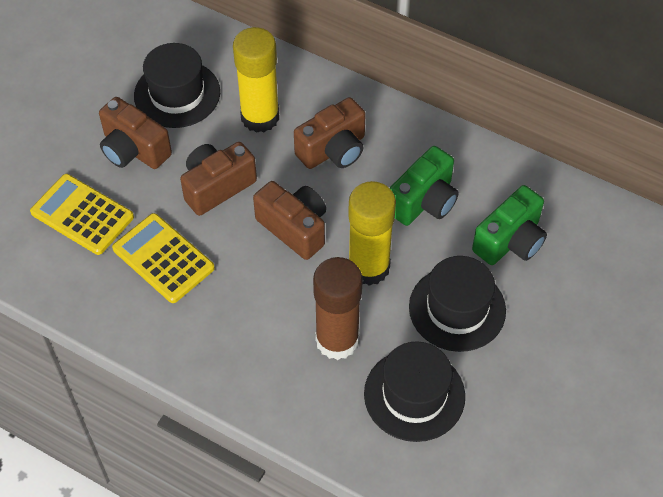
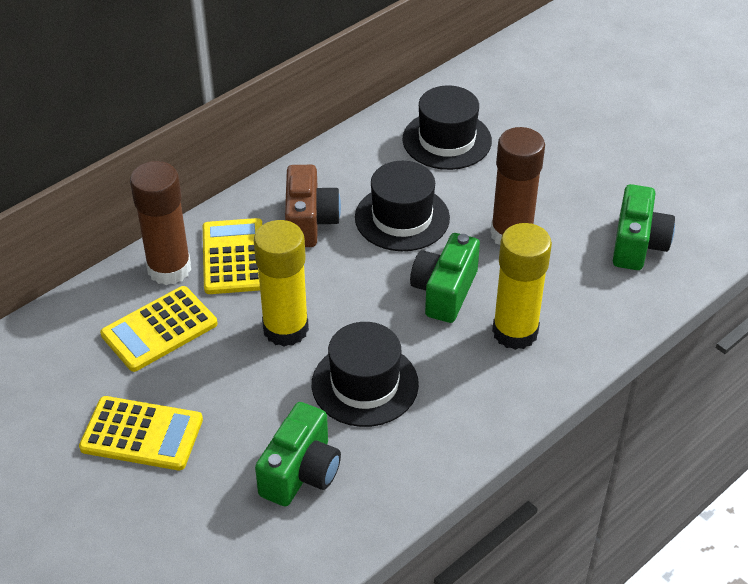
brown camera: 4 -> 1
brown glue stick: 1 -> 2
green camera: 2 -> 3
yellow calculator: 2 -> 3

